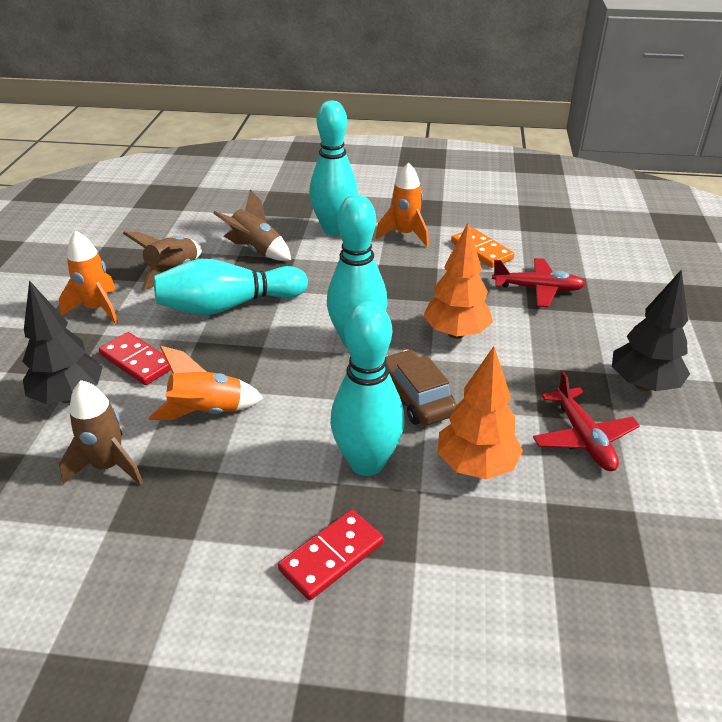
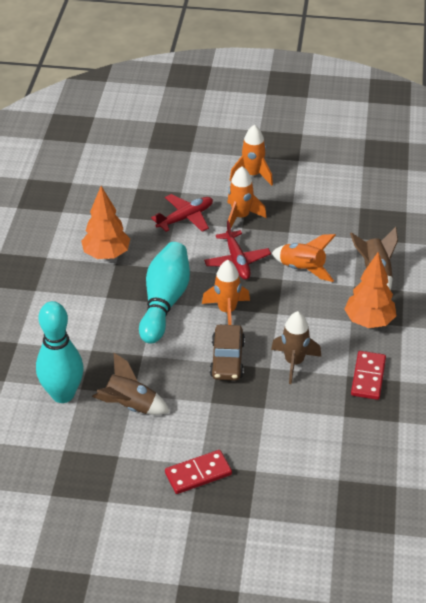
black tree: 2 -> 0
orange domino: 1 -> 0
orange rocket: 3 -> 4
turquoise bowling pin: 4 -> 2

